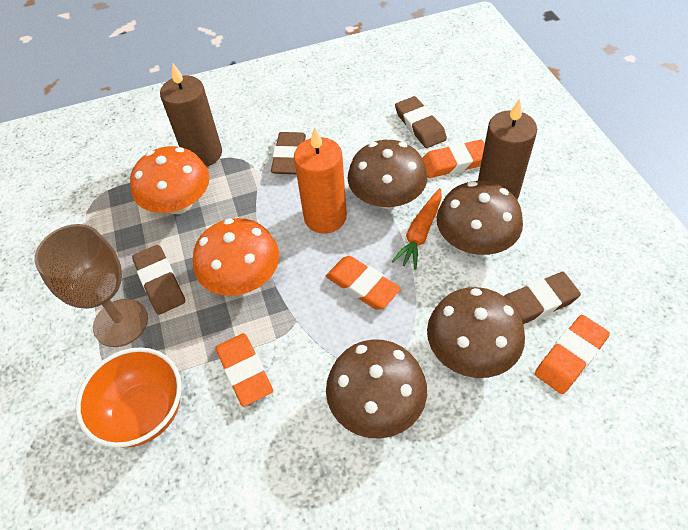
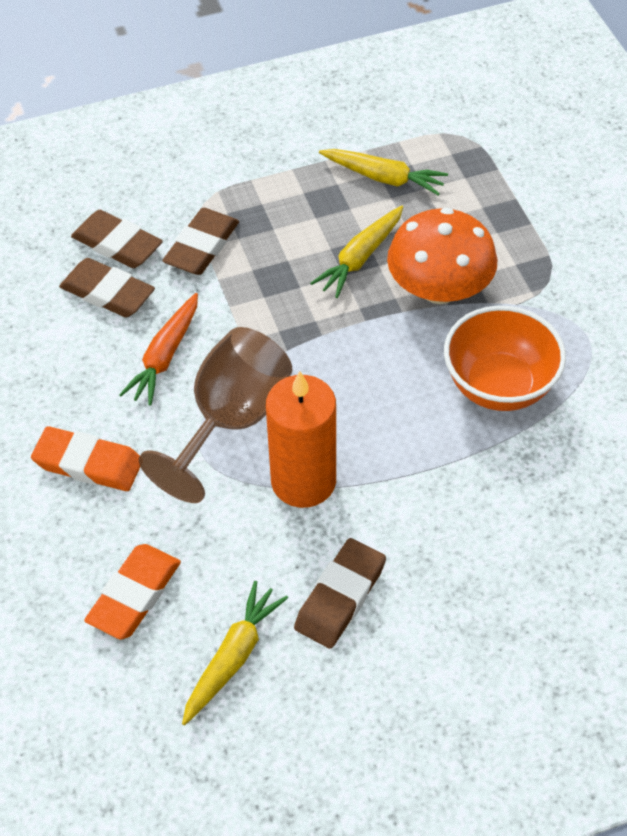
brown candle: 2 -> 0
brown mushroom: 4 -> 0
orange eraser: 4 -> 2
orange mushroom: 2 -> 1
yellow carrot: 0 -> 3

